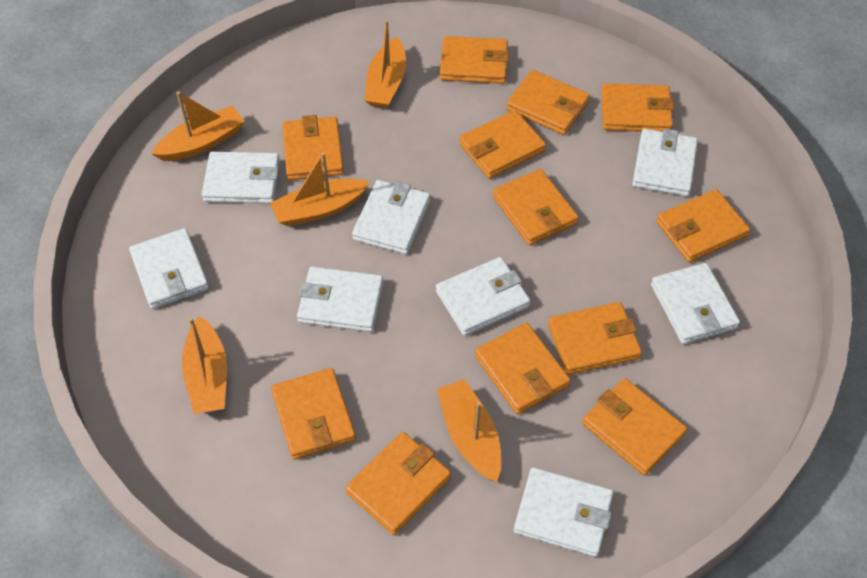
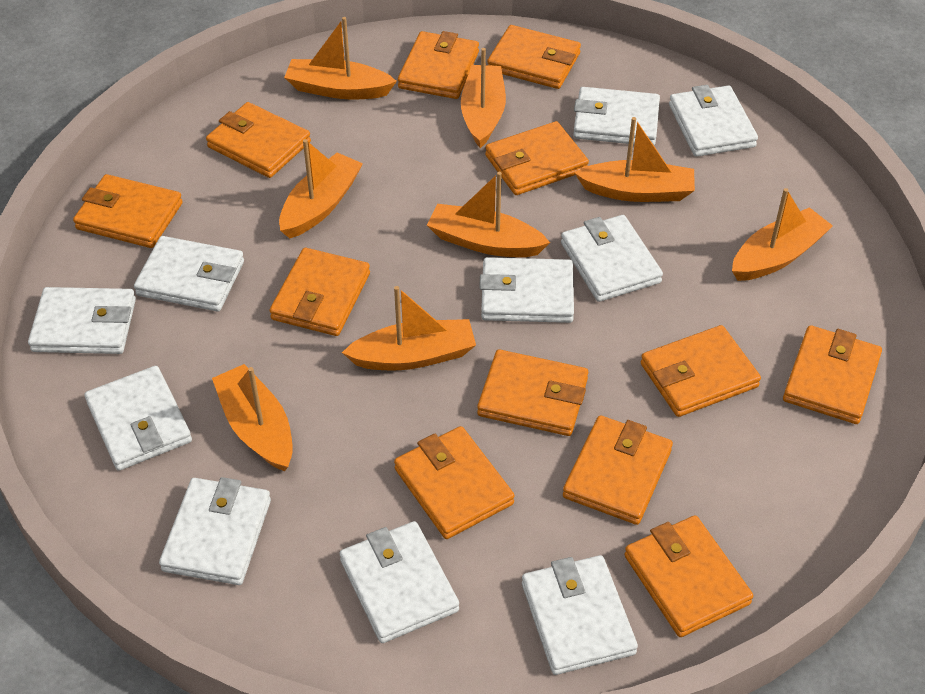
orange boat: 5 -> 8
white wallet: 8 -> 10

